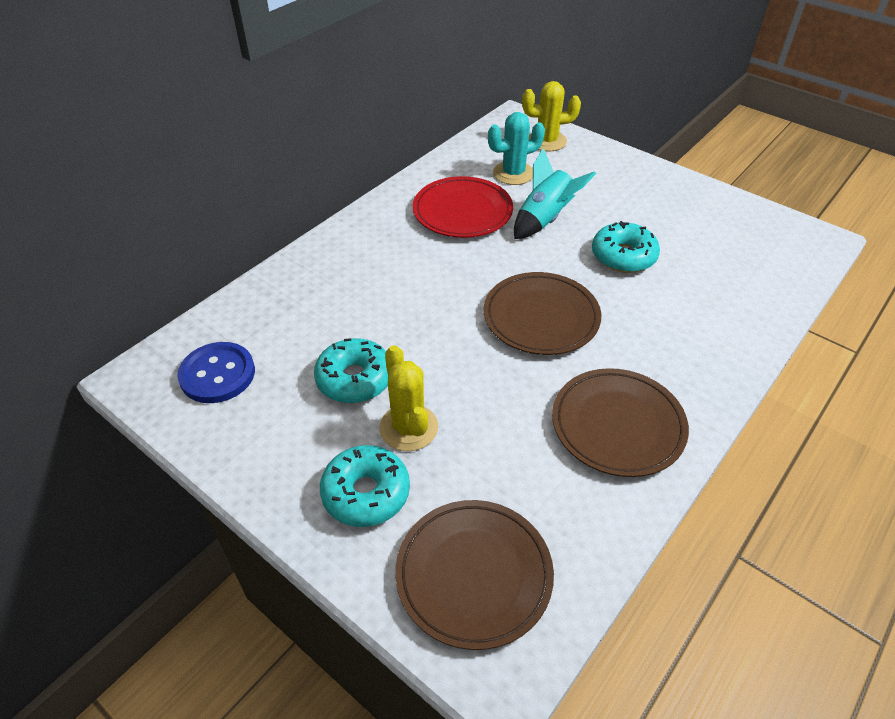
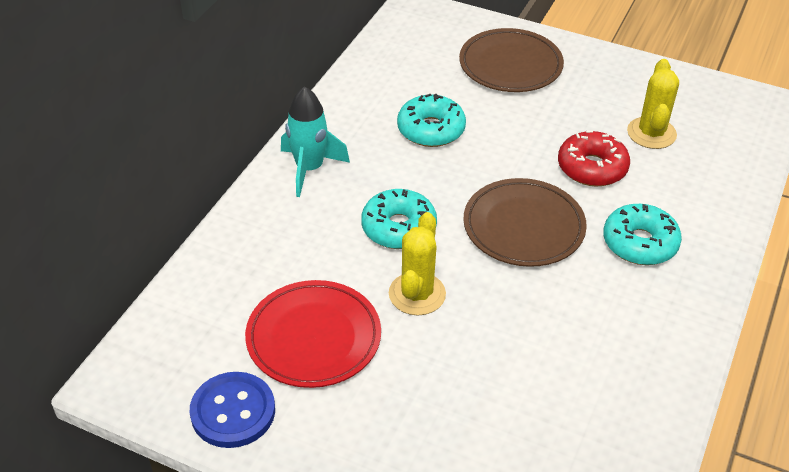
brown plate: 3 -> 2
red donut: 0 -> 1
turquoise cactus: 1 -> 0

